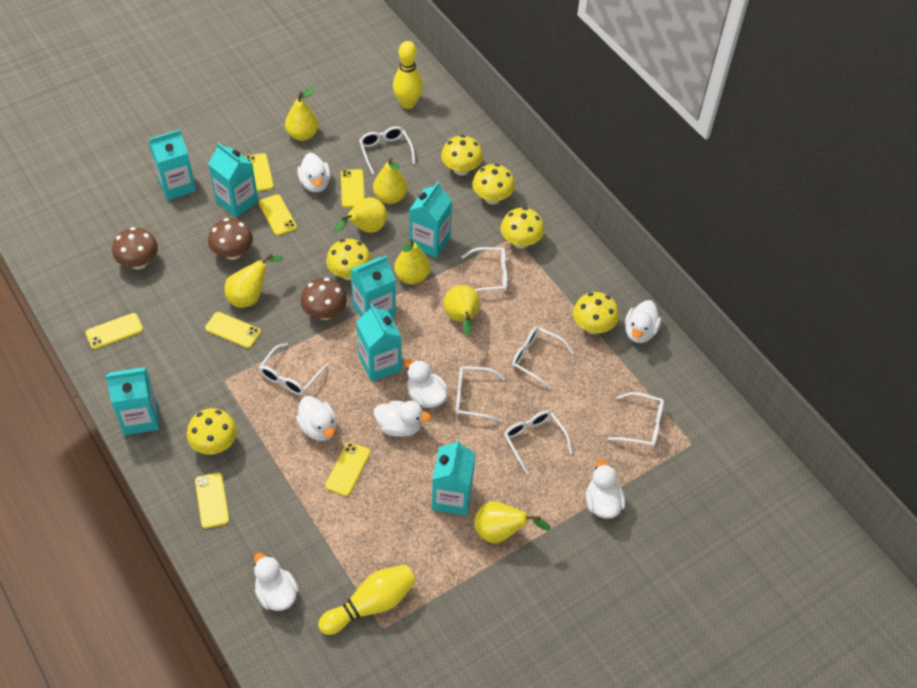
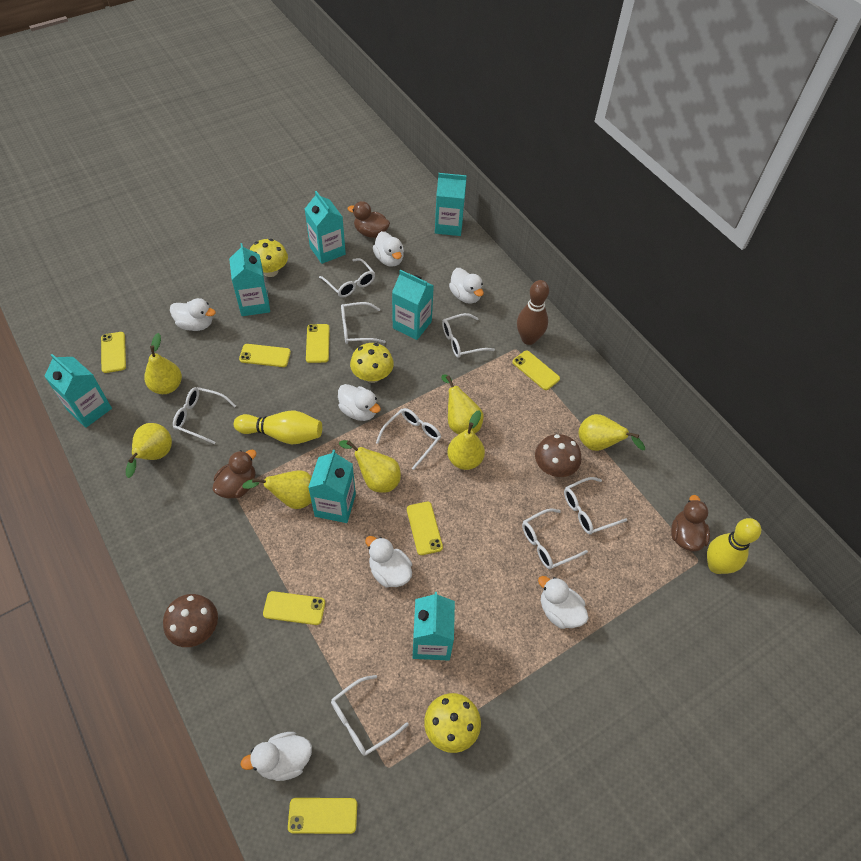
brown bowling pin: 0 -> 1
brown duck: 0 -> 3
brown mushroom: 3 -> 2
white glasses: 7 -> 8
yellow mushroom: 6 -> 3

